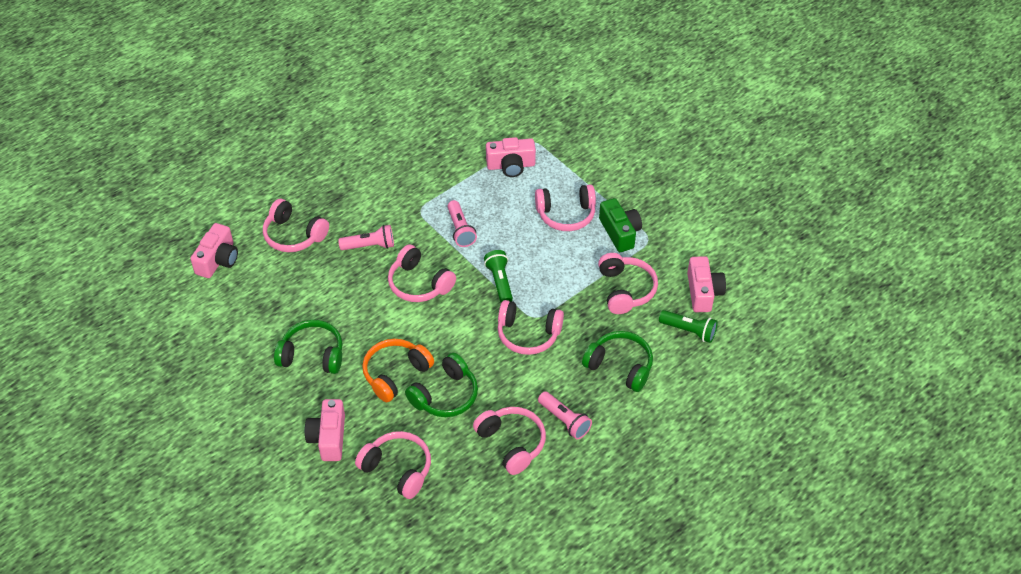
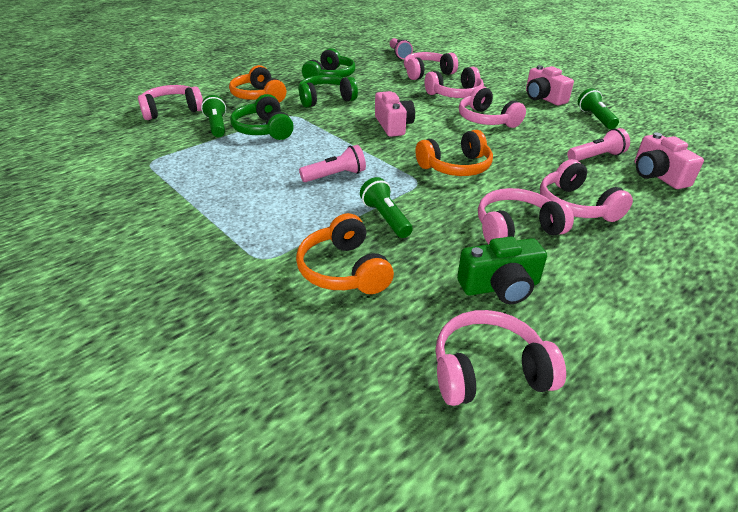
green flashlight: 2 -> 3
orange headphones: 1 -> 3
pink camera: 4 -> 3

